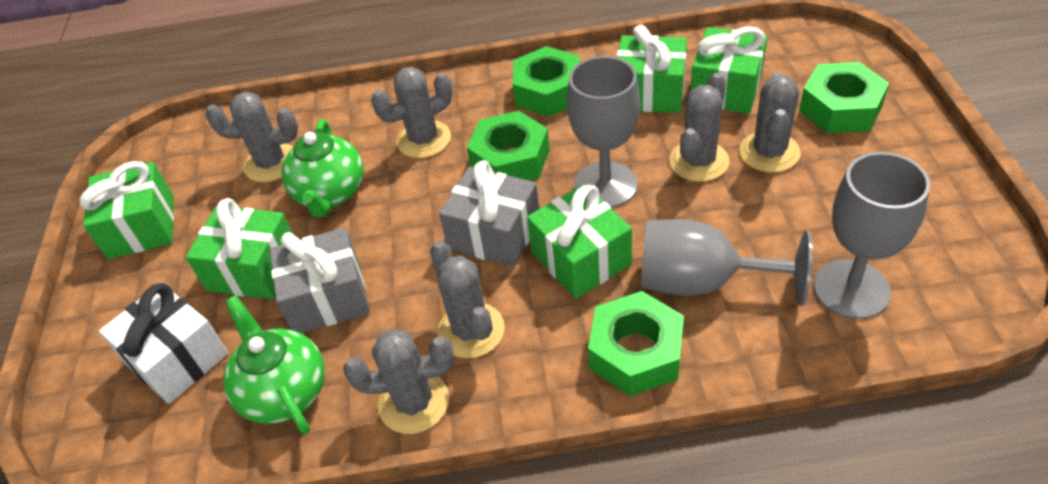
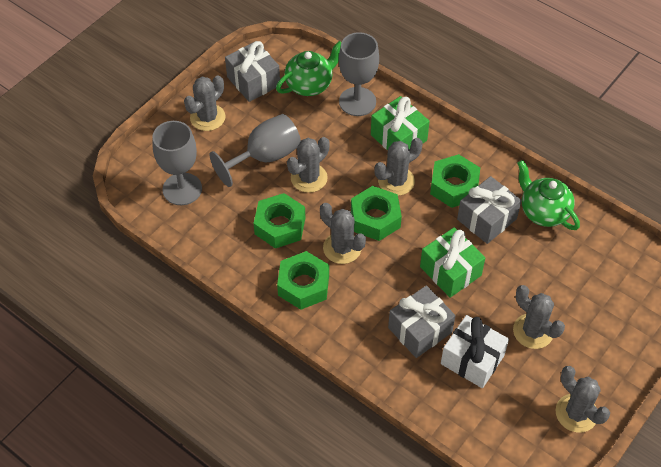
green gift: 5 -> 2
grey gift: 2 -> 3

